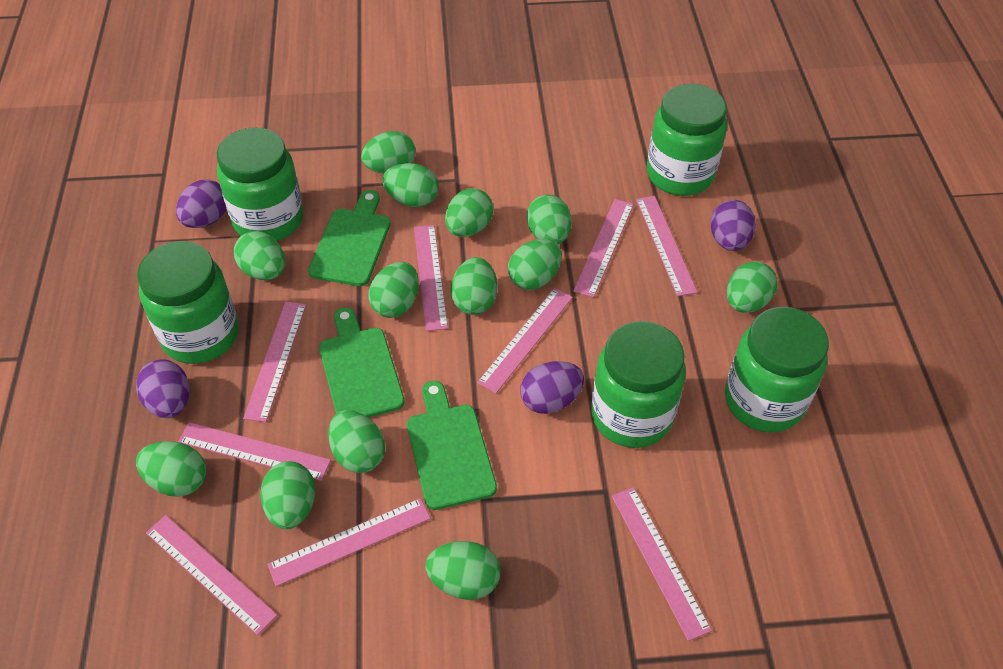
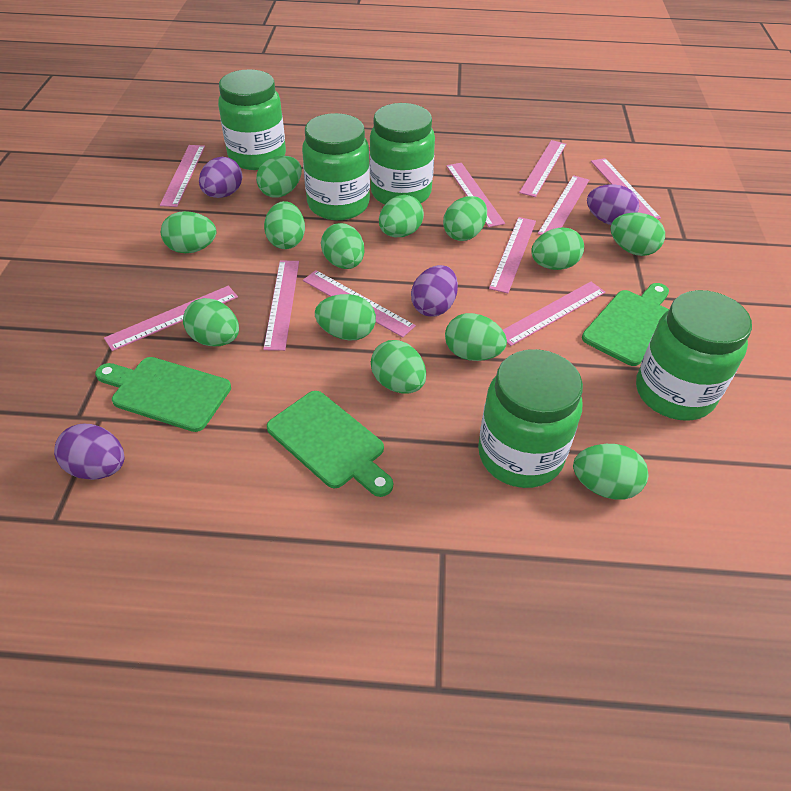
pink ruler: 9 -> 10

